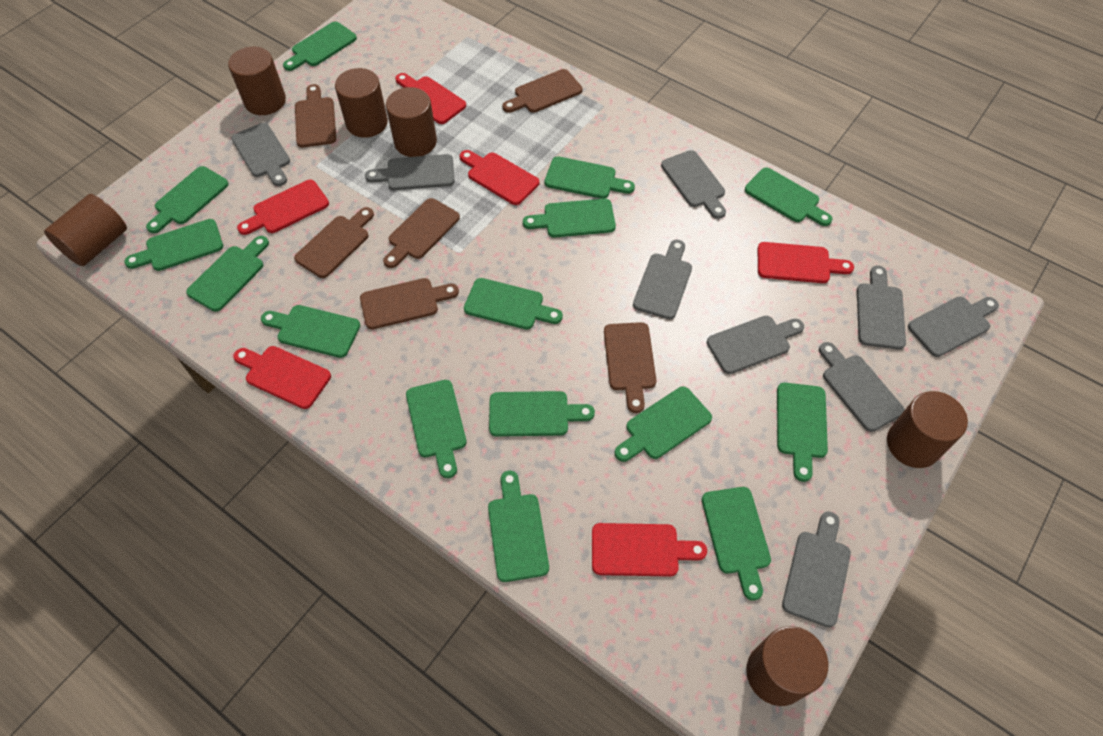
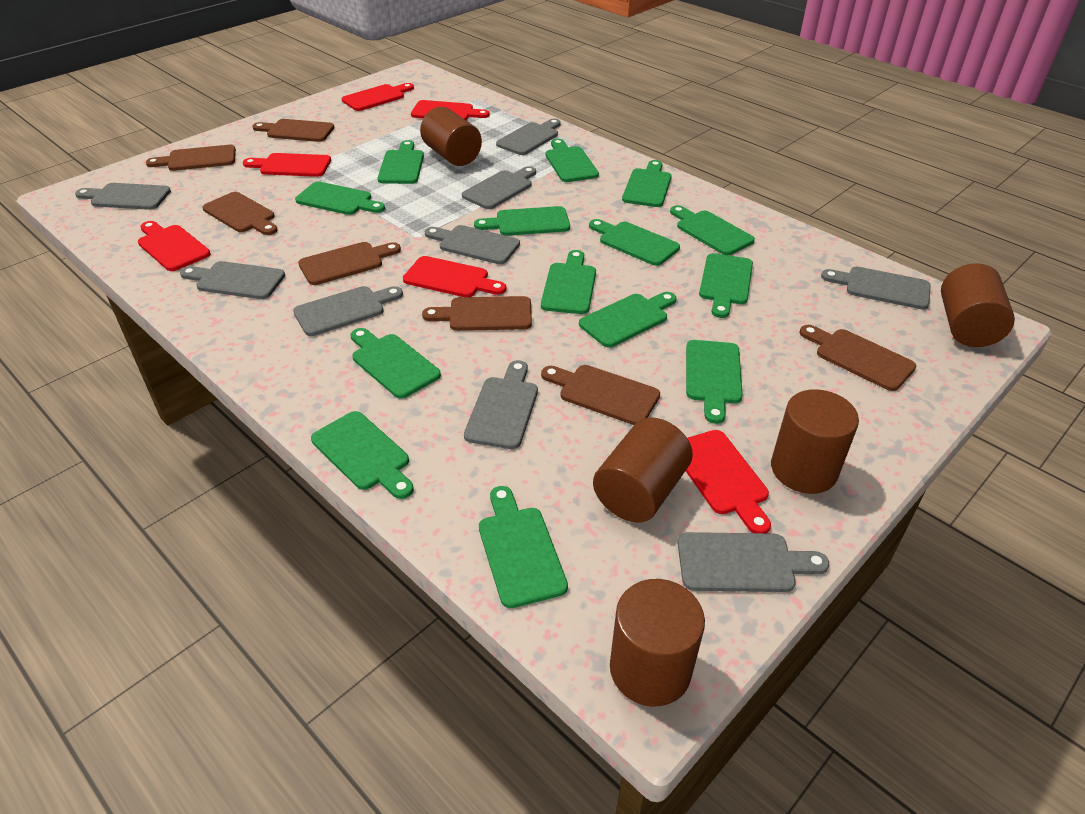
brown cutting board: 6 -> 7
brown cylinder: 6 -> 5
green cutting board: 15 -> 14

